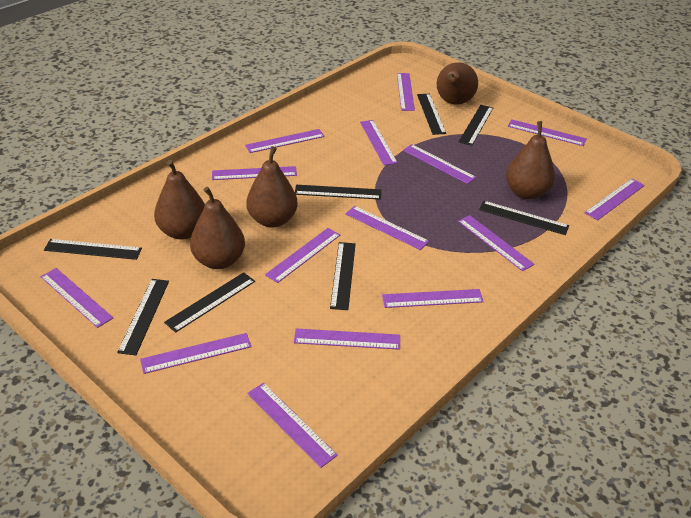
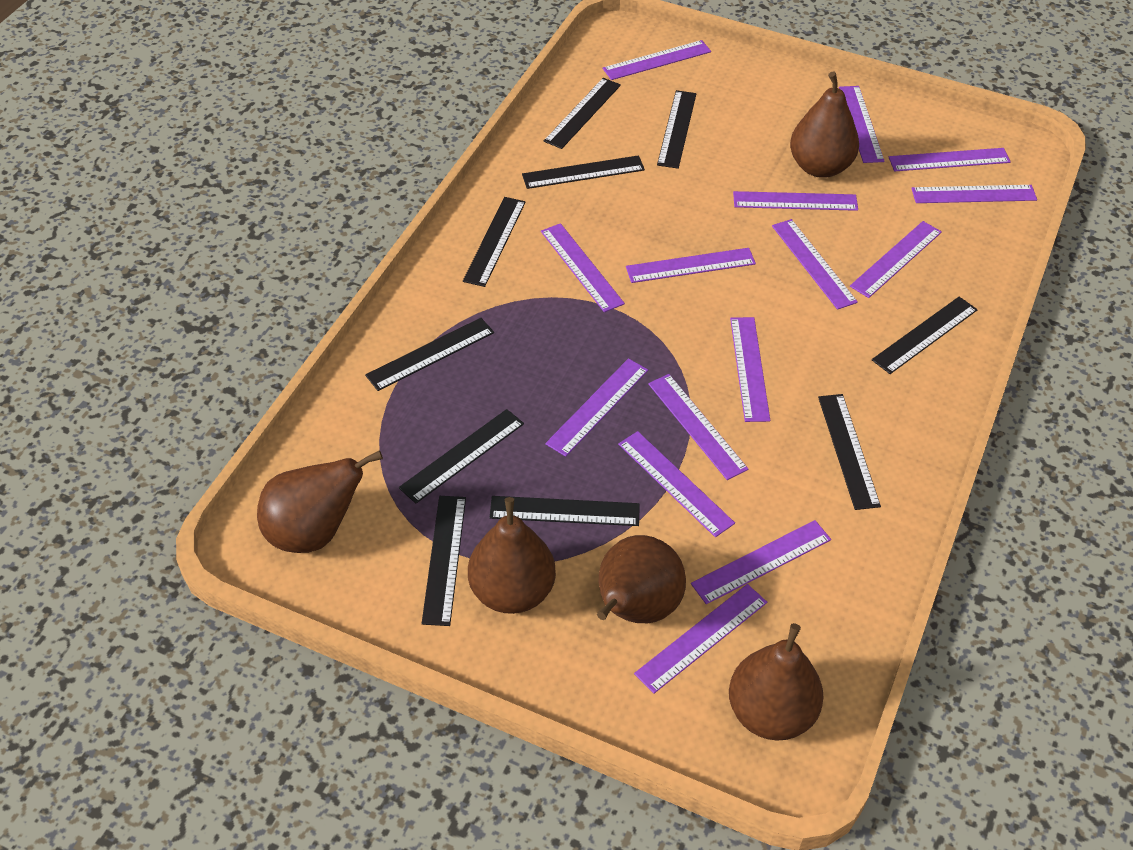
black ruler: 8 -> 10

